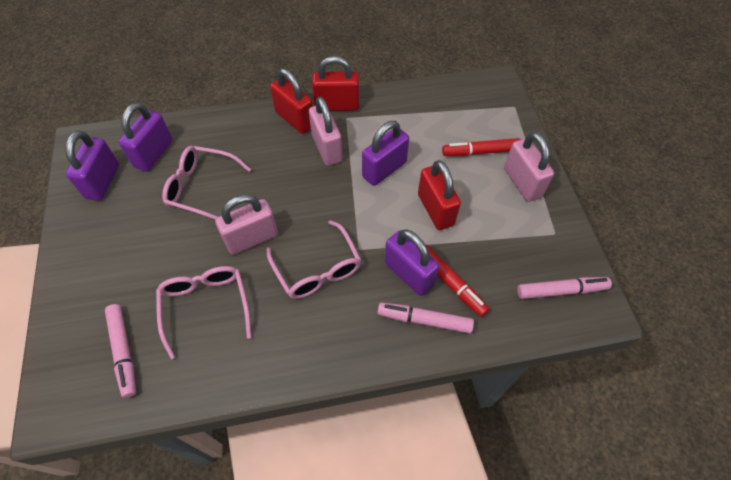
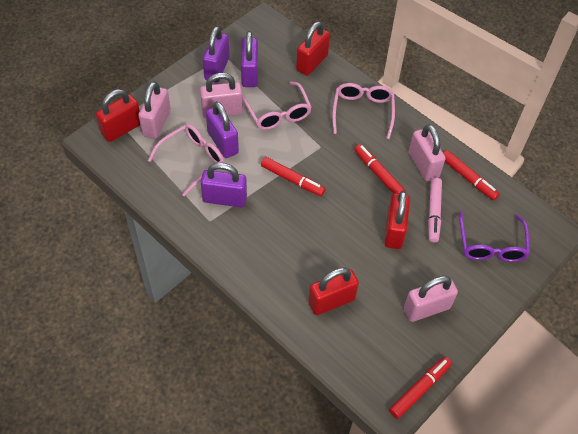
pink marker: 3 -> 1
pink padlock: 3 -> 4
purple glasses: 0 -> 1
red marker: 2 -> 4
red padlock: 3 -> 4

